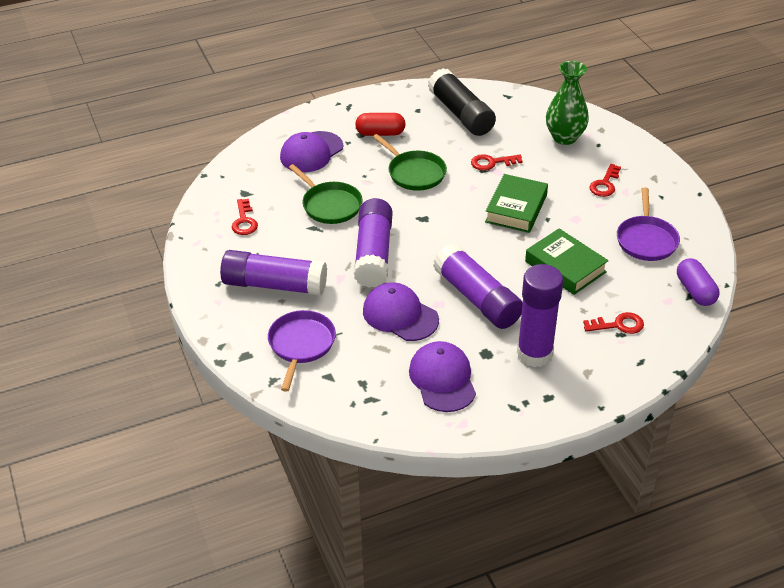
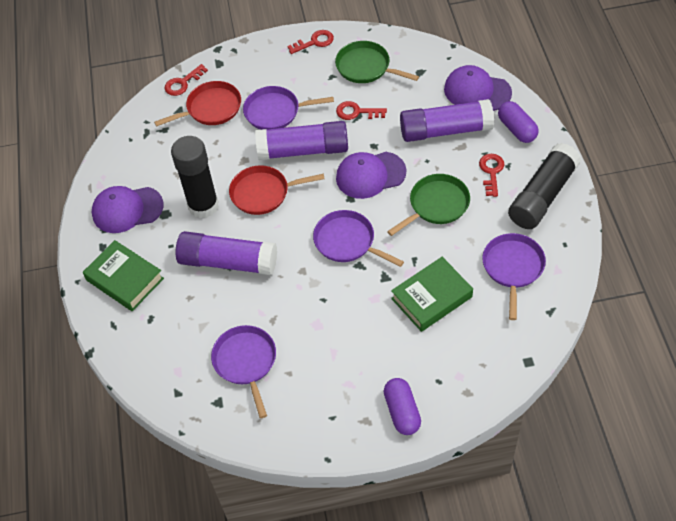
black glue stick: 1 -> 2
green vase: 1 -> 0
purple capsule: 1 -> 2
purple glue stick: 4 -> 3
purple pan: 2 -> 4
red capsule: 1 -> 0
red pan: 0 -> 2

